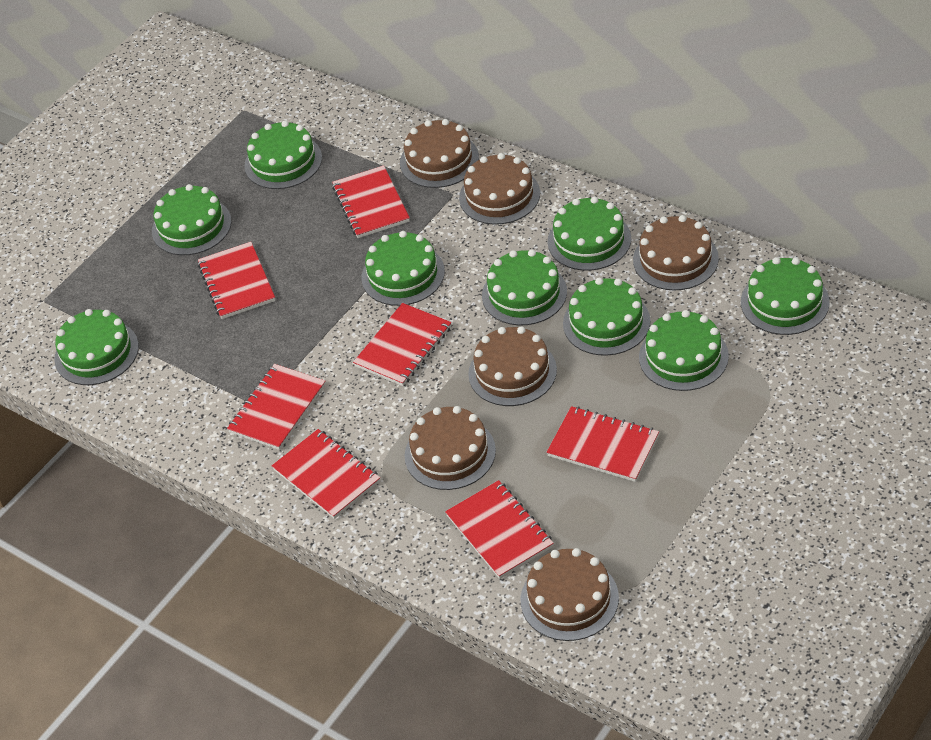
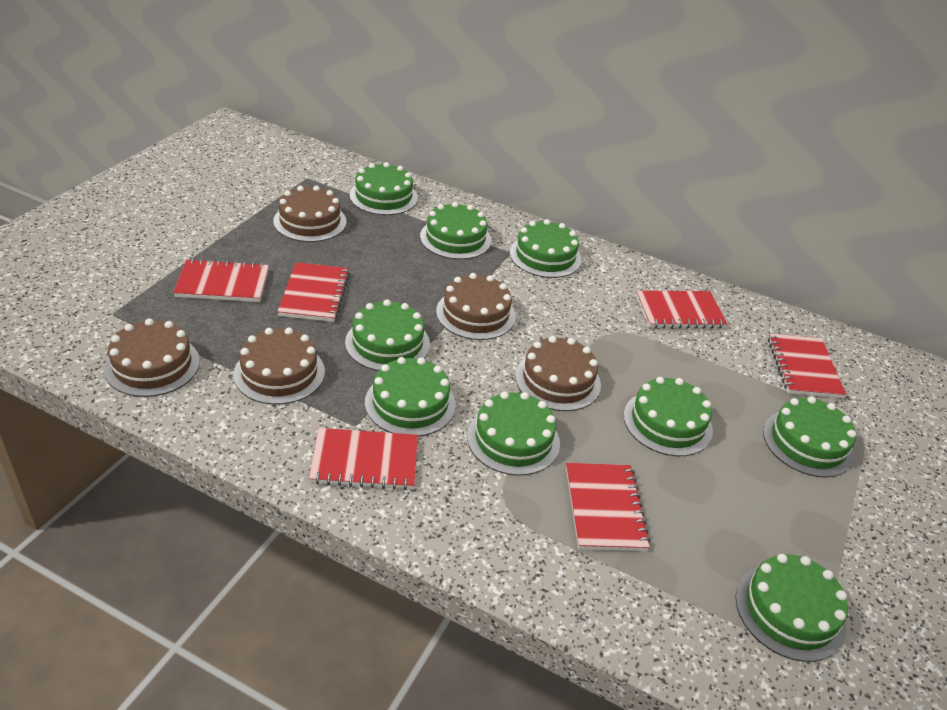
brown cake: 6 -> 5
red notebook: 7 -> 6

